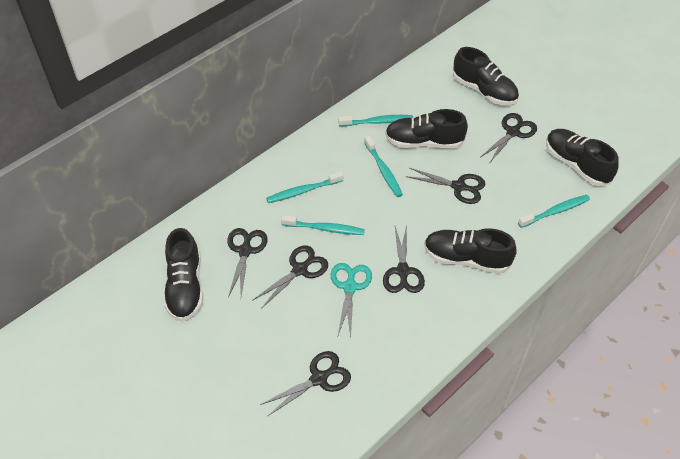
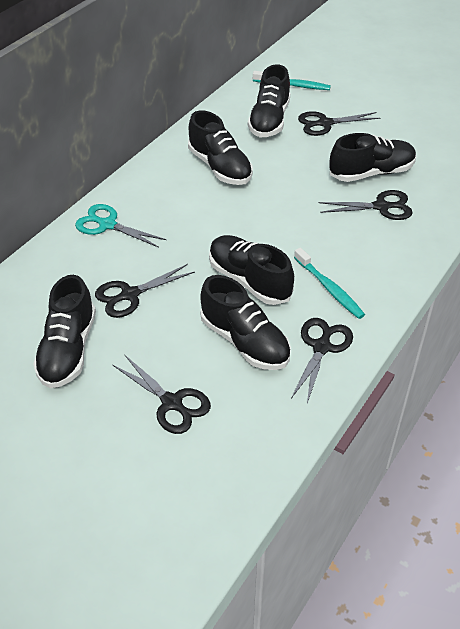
black scissors: 6 -> 5
black shoe: 5 -> 6
turquoise toothbrush: 5 -> 2

